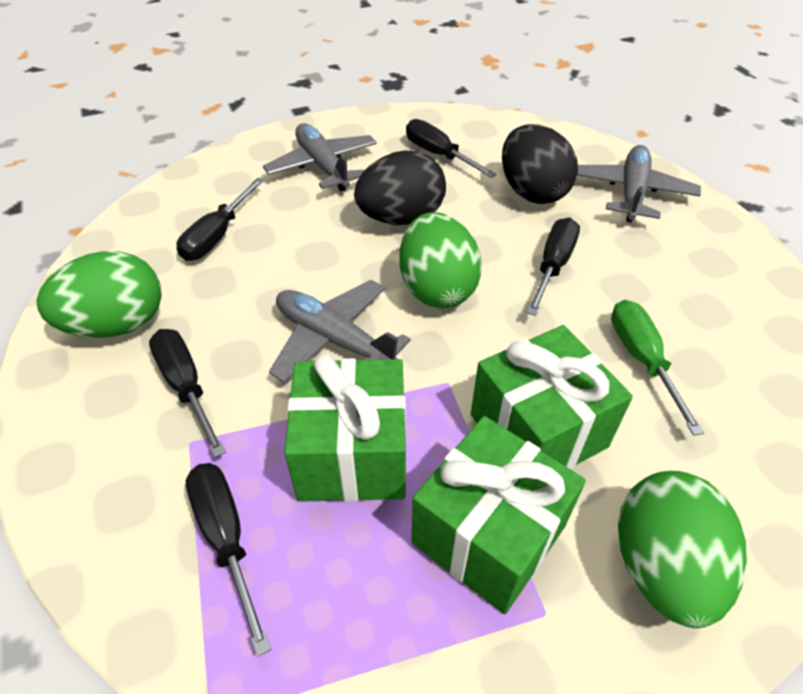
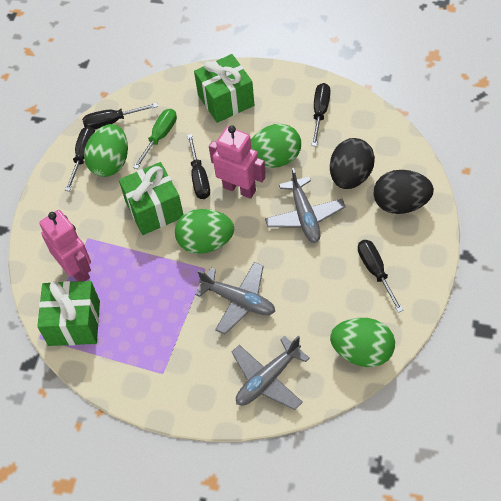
green egg: 3 -> 4
pink robot: 0 -> 2

